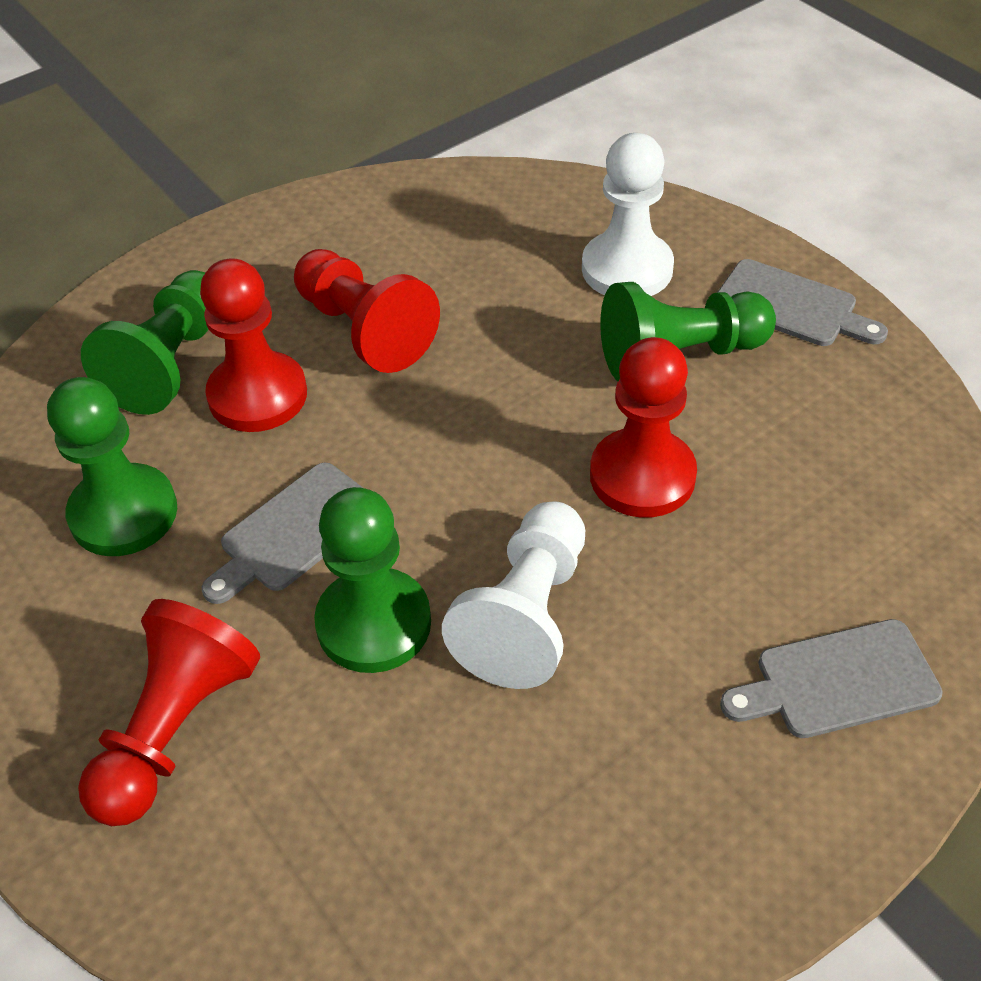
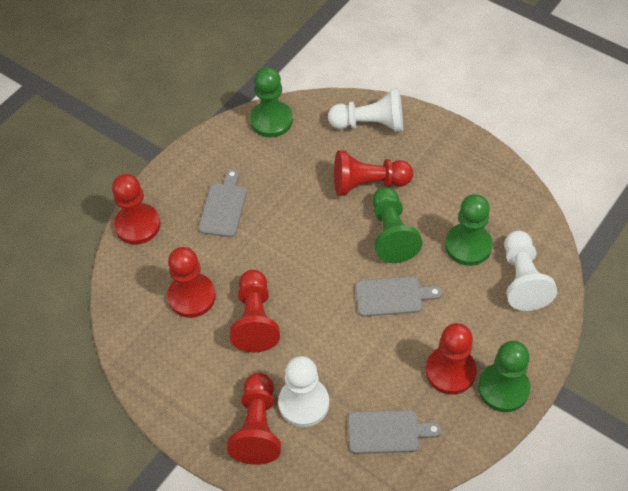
red pawn: 4 -> 6
white pawn: 2 -> 3

